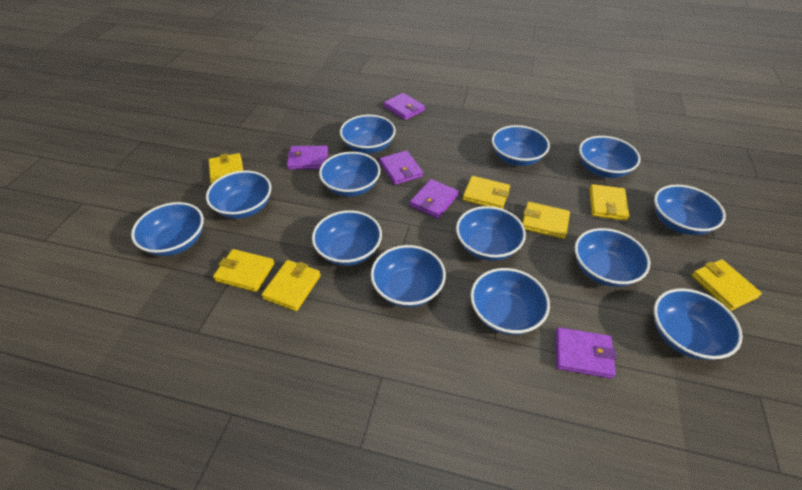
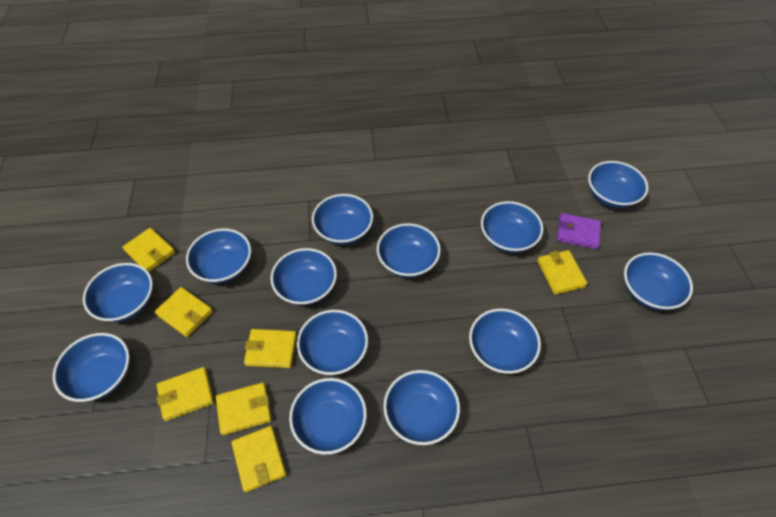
purple wallet: 5 -> 1

